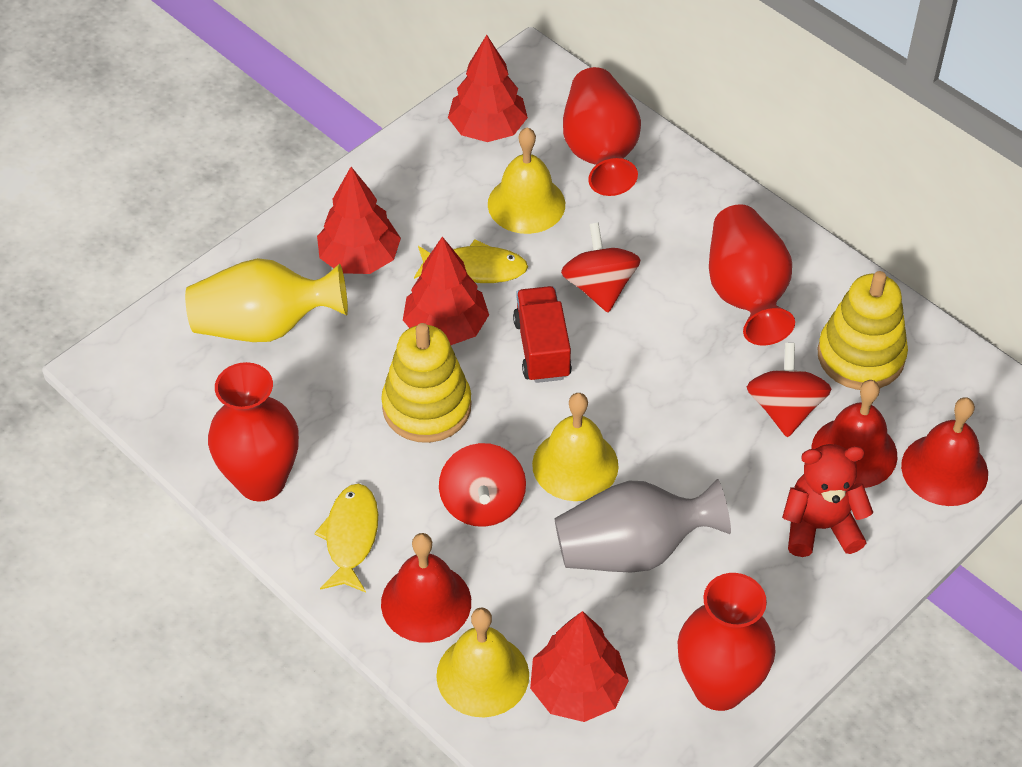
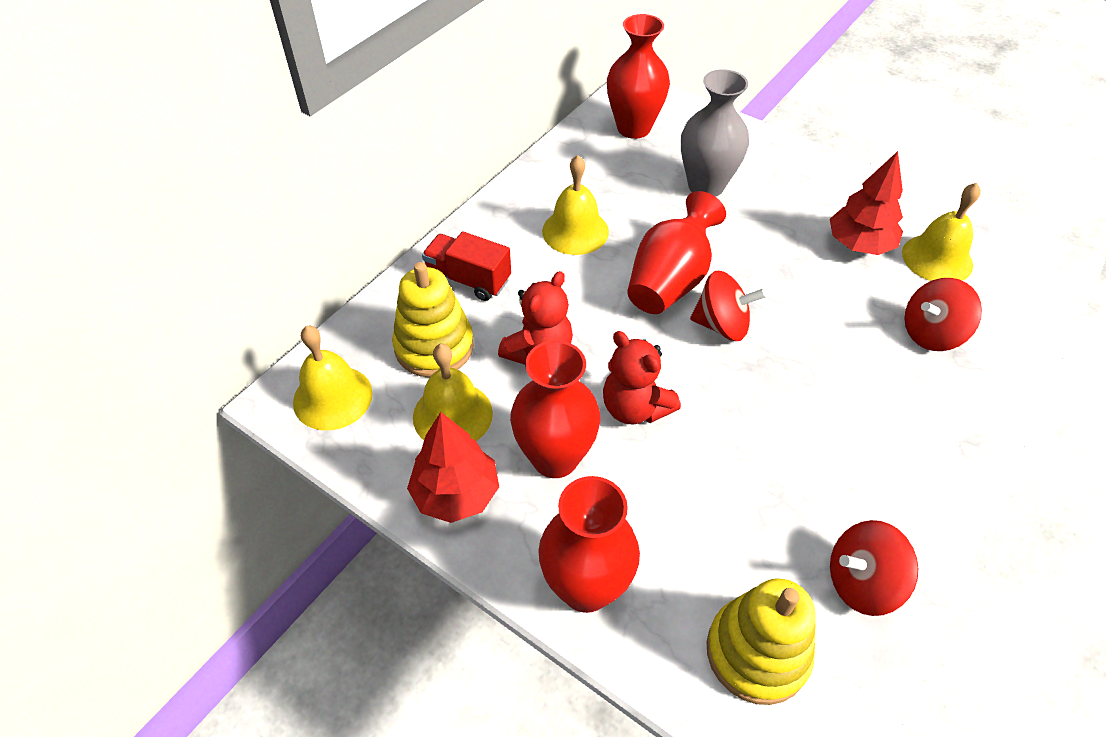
red bell: 3 -> 0
red teddy bear: 1 -> 2
red tree: 4 -> 2
yellow bell: 3 -> 4
yellow fish: 2 -> 0
yellow vase: 1 -> 0

